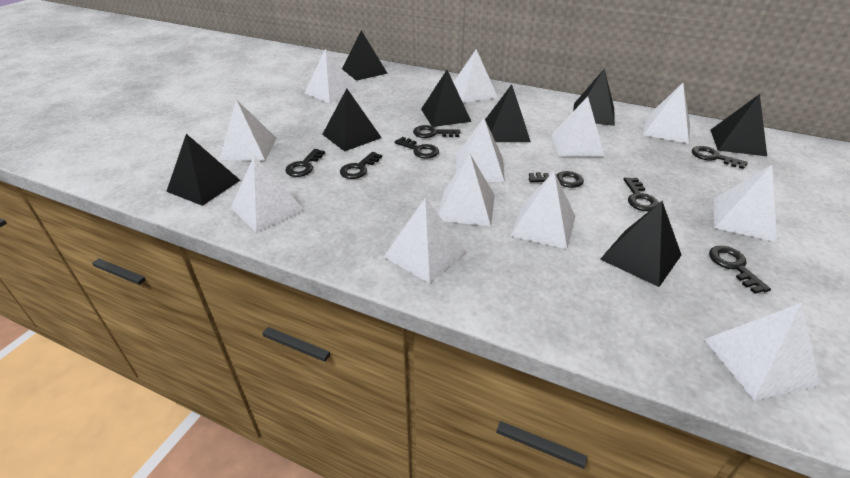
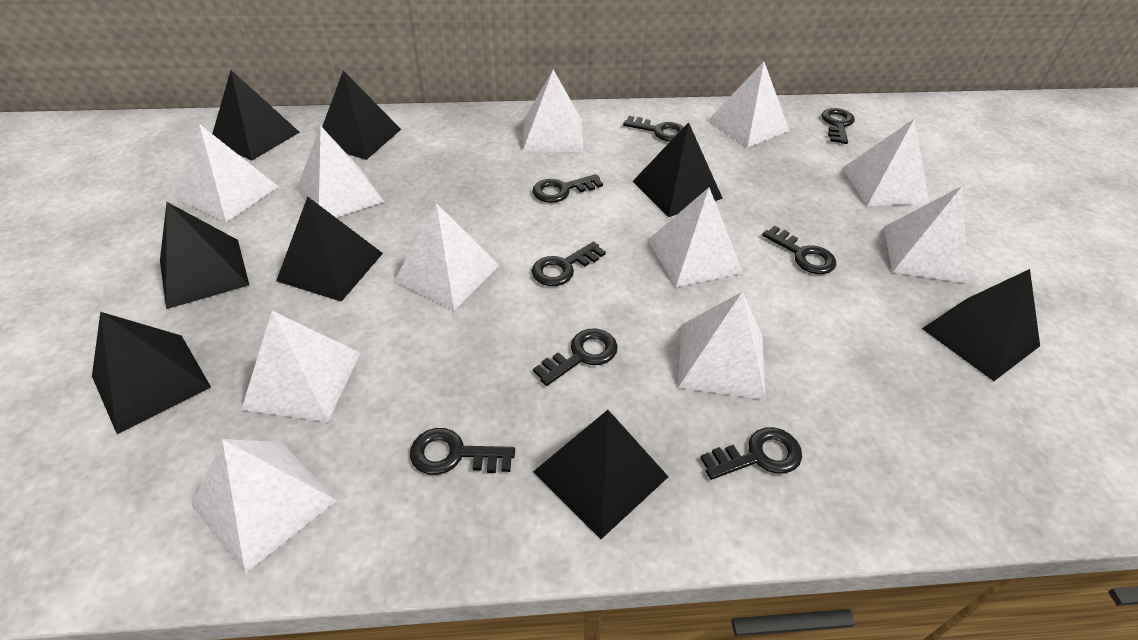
white pyramid: 12 -> 11

